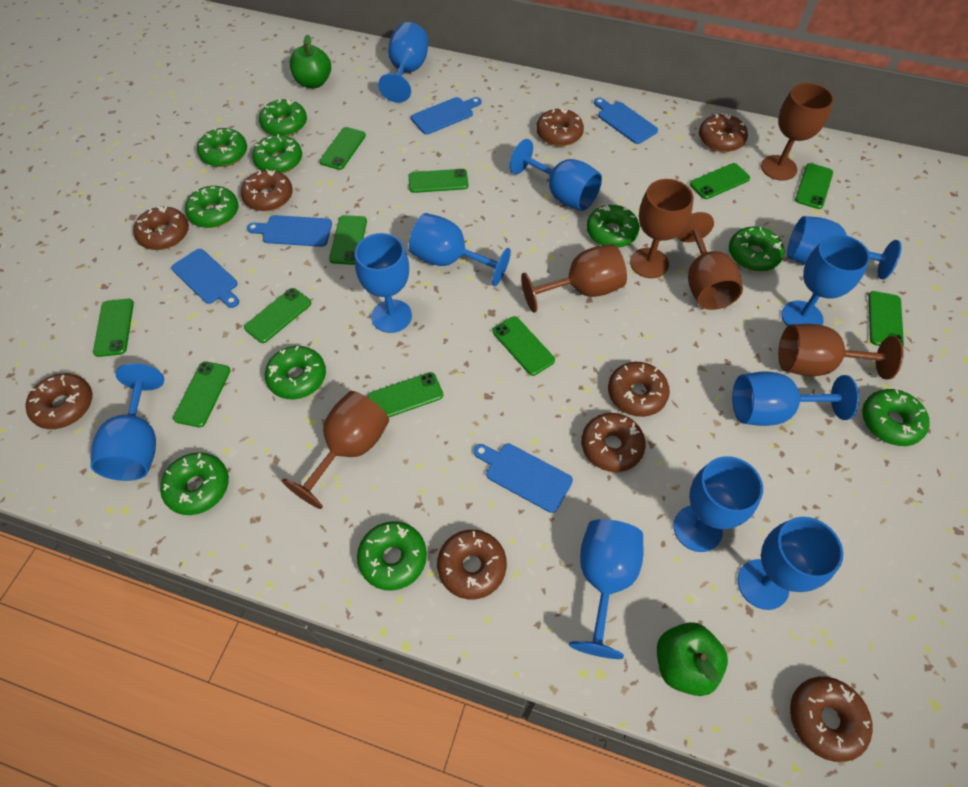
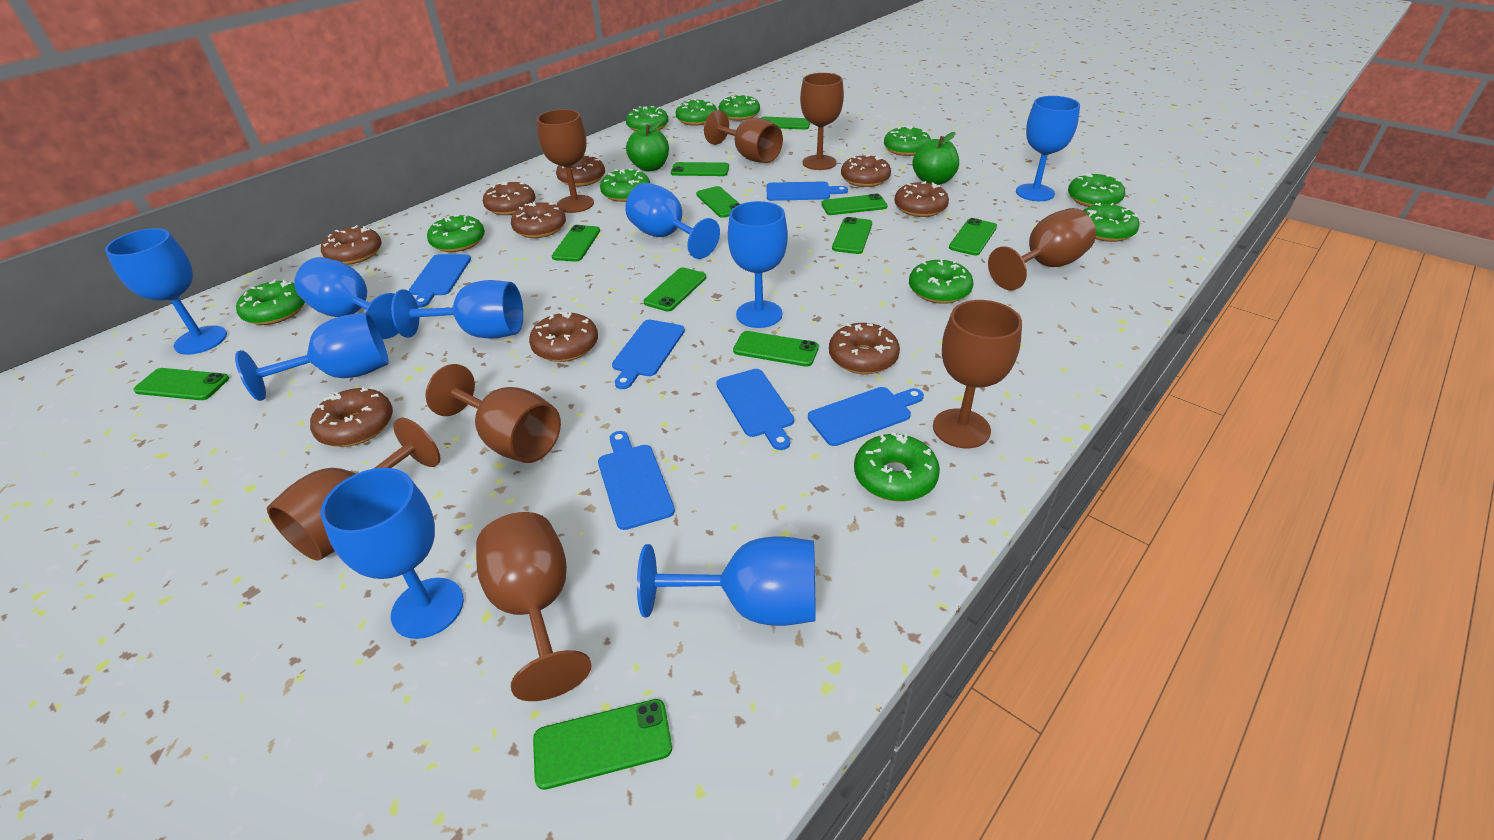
blue cutting board: 5 -> 6
blue goblet: 11 -> 9
brown goblet: 6 -> 8
green donut: 10 -> 11

